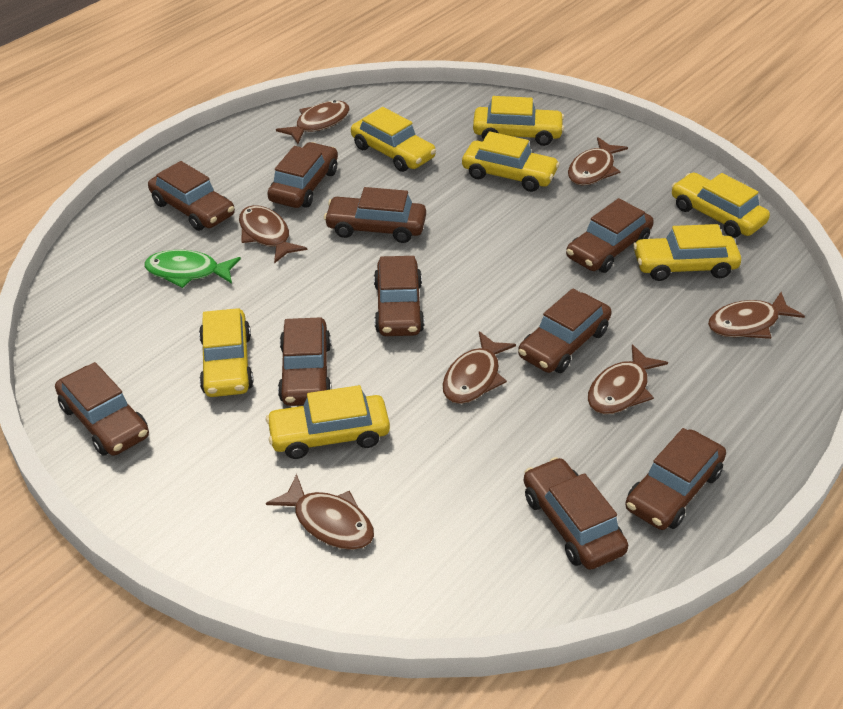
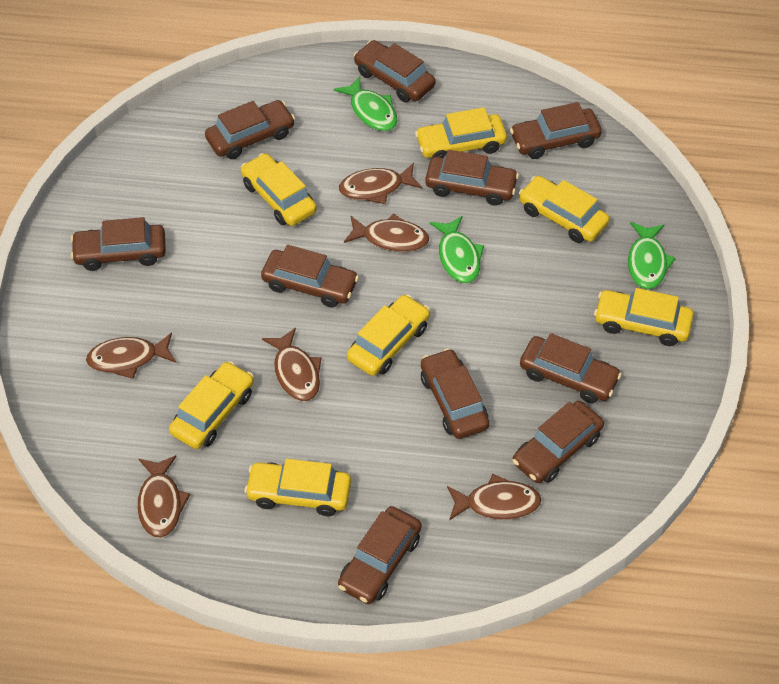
brown fish: 7 -> 6
green fish: 1 -> 3

